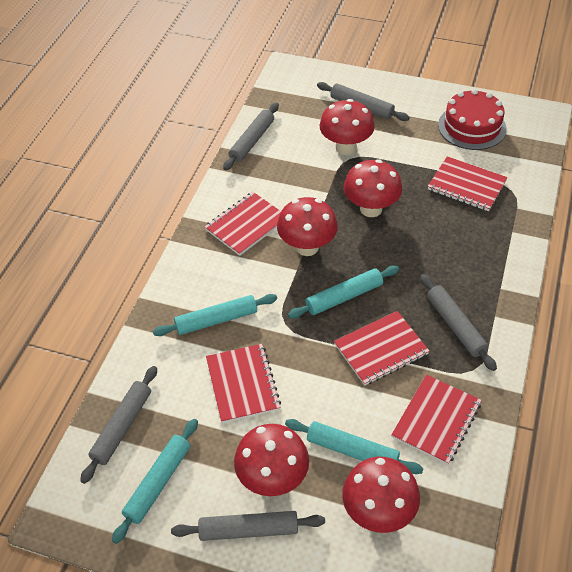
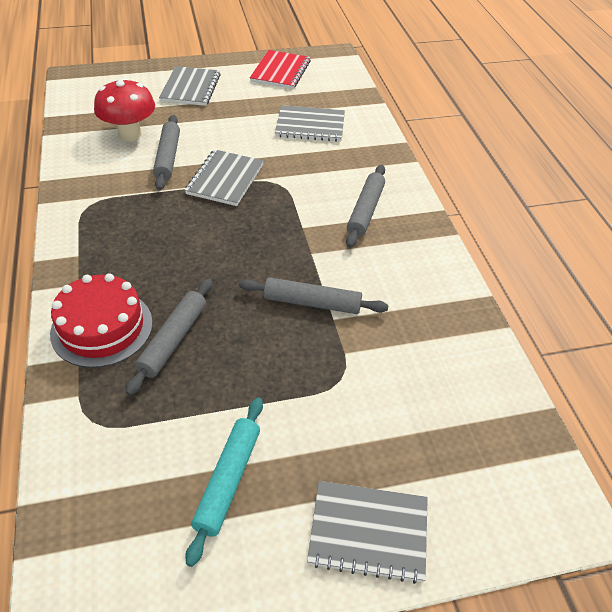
grey notebook: 0 -> 4
grey rolling pin: 5 -> 4
red mushroom: 5 -> 1
red notebook: 5 -> 1
turquoise rolling pin: 4 -> 1

